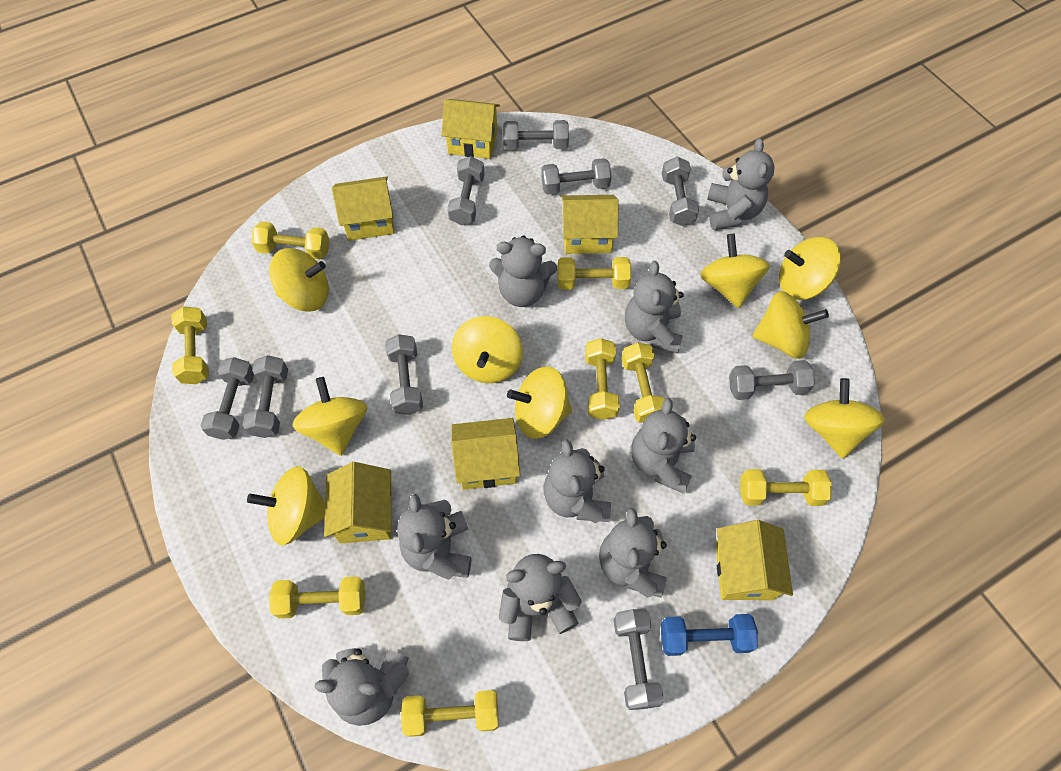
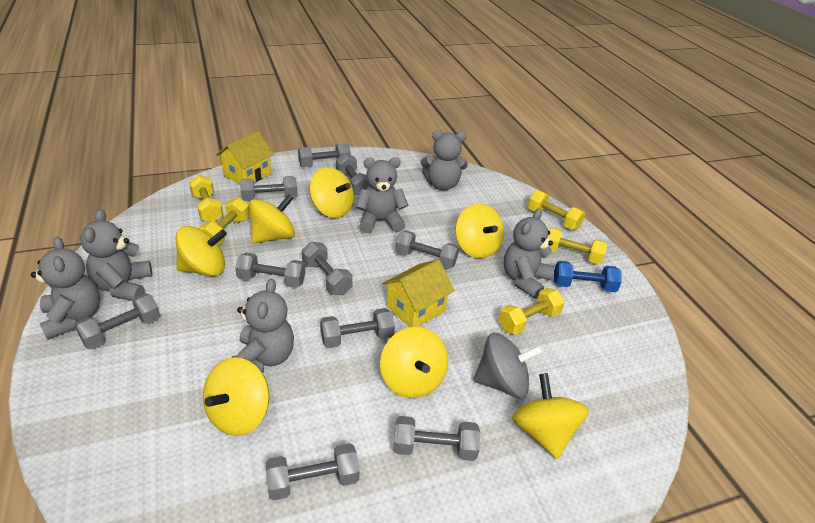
grey dumbbell: 9 -> 10
grey spinning top: 0 -> 1
grey teddy bear: 9 -> 6
yellow dumbbell: 8 -> 5
yellow house: 6 -> 2
yellow spinning top: 9 -> 7

